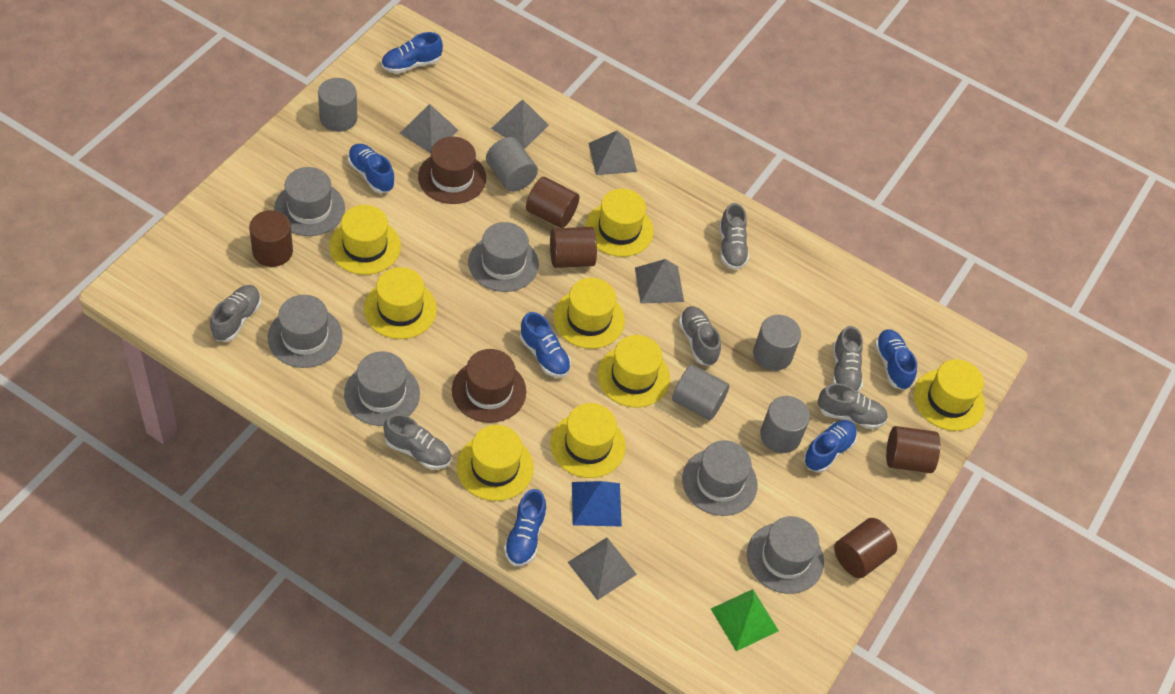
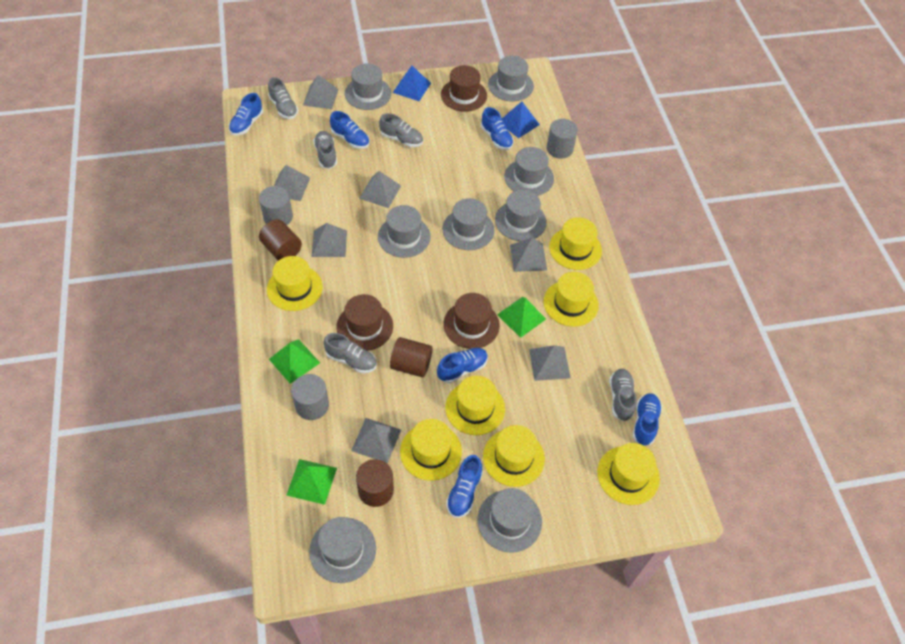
blue pyramid: 1 -> 2
brown cylinder: 5 -> 3
brown hat: 2 -> 3
green pyramid: 1 -> 3
grey cylinder: 5 -> 3
grey hat: 6 -> 8
grey pyramid: 5 -> 7
grey shoe: 6 -> 5
yellow hat: 8 -> 7

